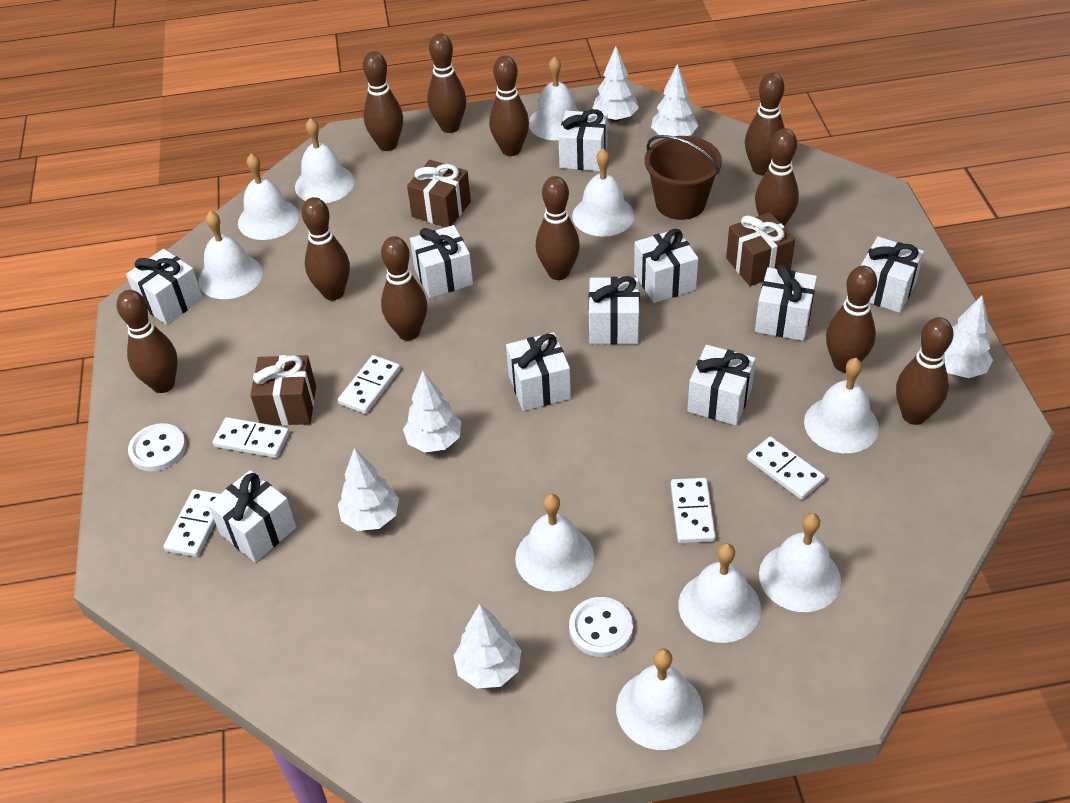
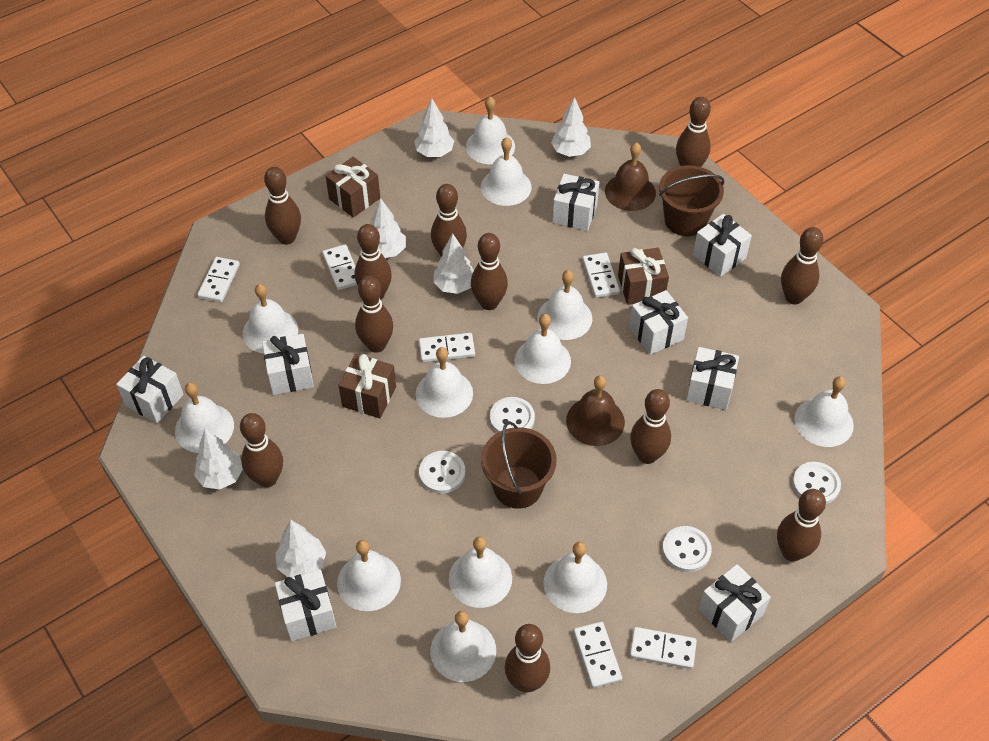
brown bell: 0 -> 2
brown bucket: 1 -> 2
white bell: 10 -> 12
white button: 2 -> 4
white domino: 5 -> 6
white gift: 10 -> 8

